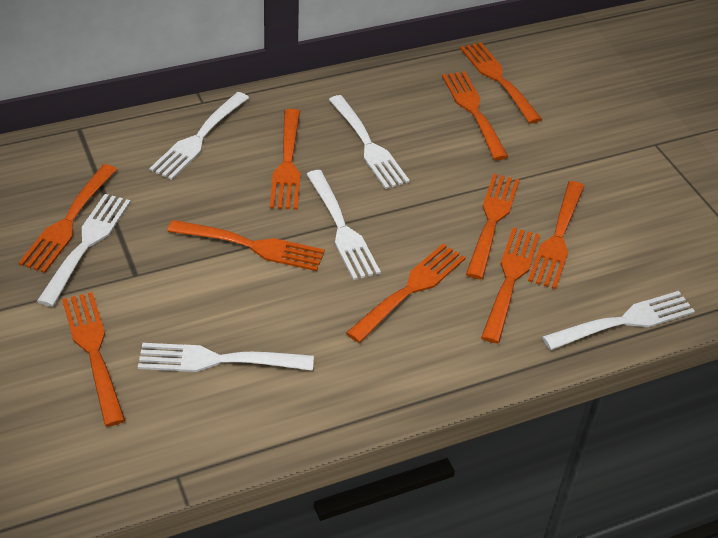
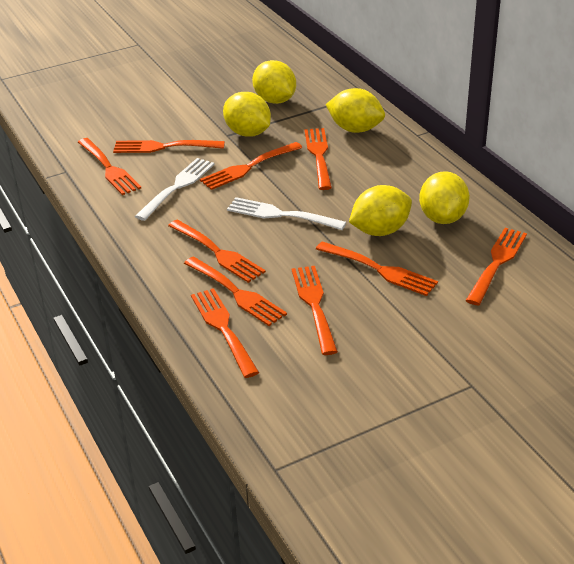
white fork: 6 -> 2
yellow lemon: 0 -> 5

